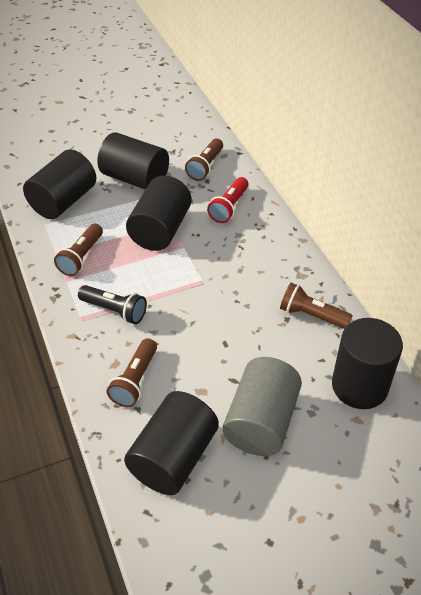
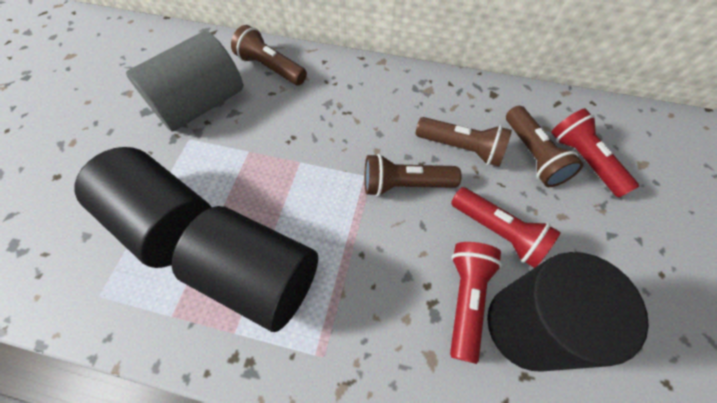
black cylinder: 5 -> 3
black flashlight: 1 -> 0
red flashlight: 1 -> 3

